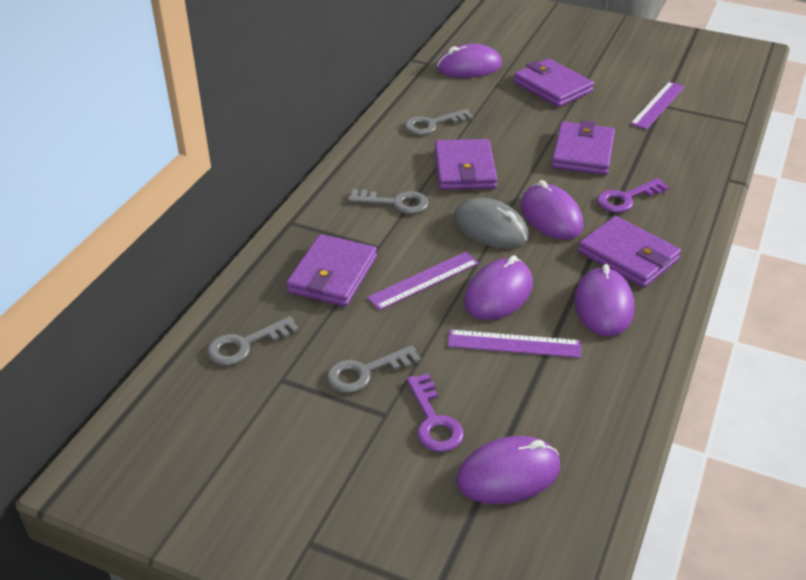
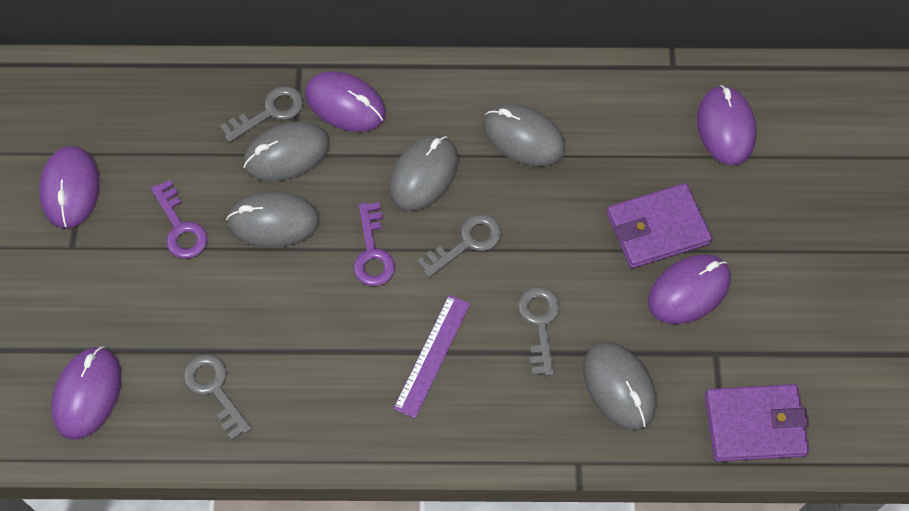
grey mouse: 1 -> 5
purple ruler: 3 -> 1
purple wallet: 5 -> 2

